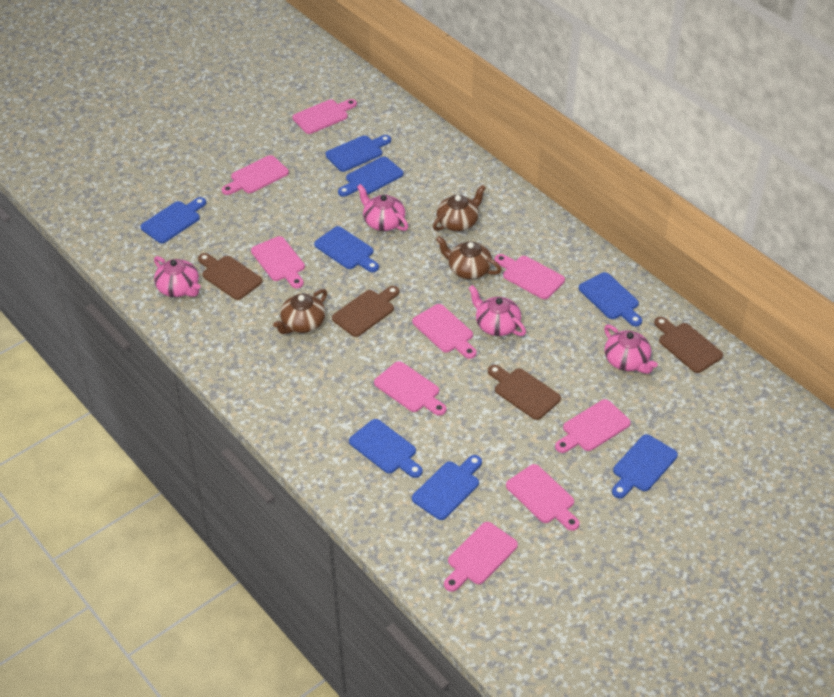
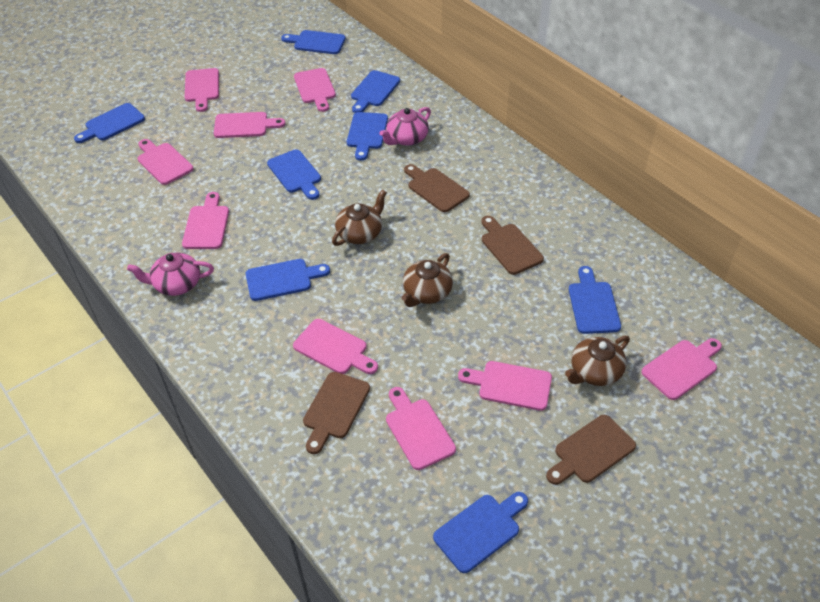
pink teapot: 4 -> 2

